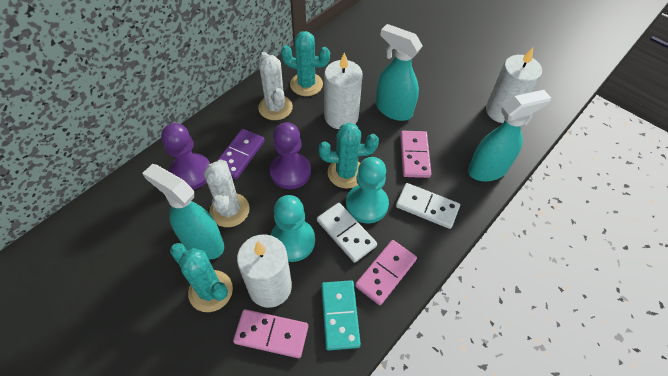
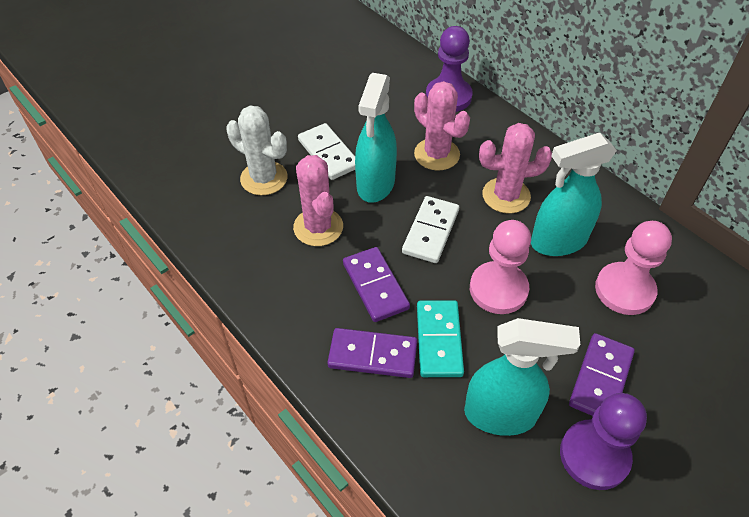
pink cactus: 0 -> 3
pink domino: 3 -> 0
pink pawn: 0 -> 2
purple domino: 1 -> 3
turquoise cactus: 3 -> 0
turquoise pawn: 2 -> 0
white cactus: 2 -> 1
white candle: 3 -> 0

